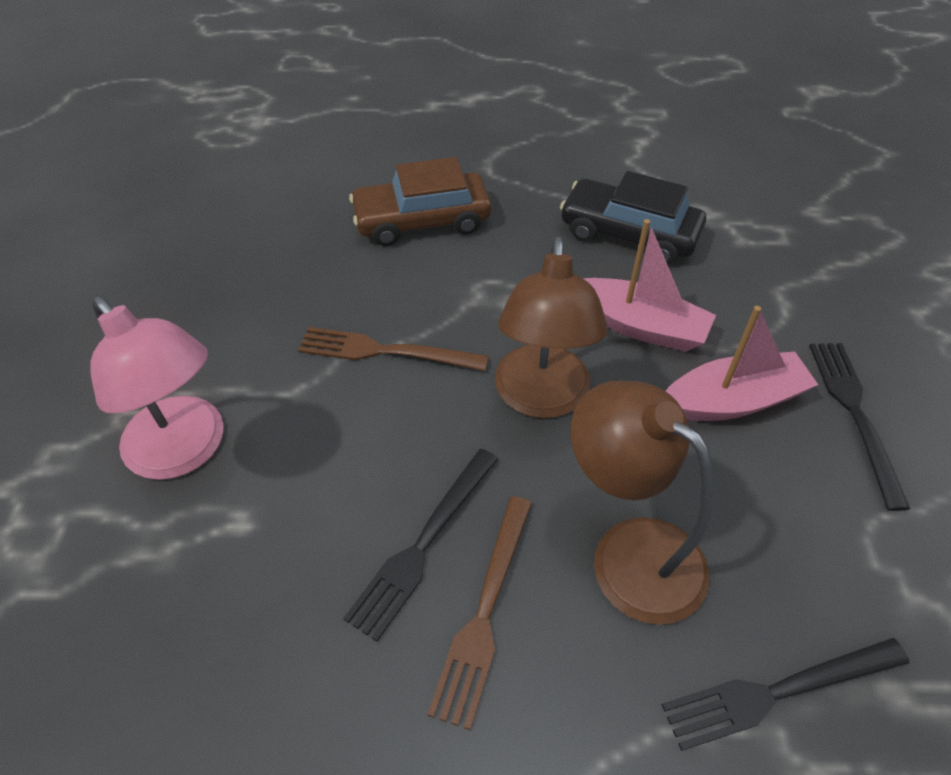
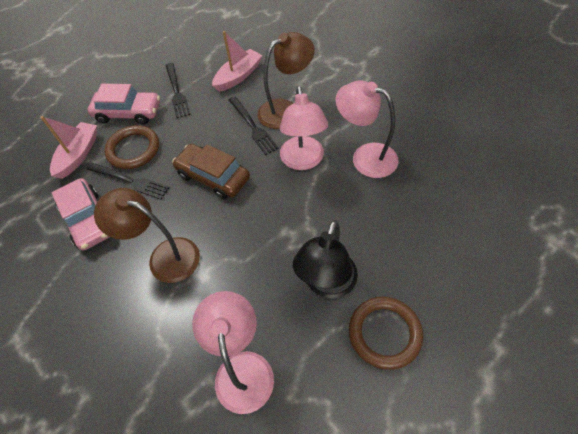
black car: 1 -> 0
black lamp: 0 -> 1
brown fork: 2 -> 0
brown ring: 0 -> 2
pink car: 0 -> 2
pink lamp: 1 -> 3

